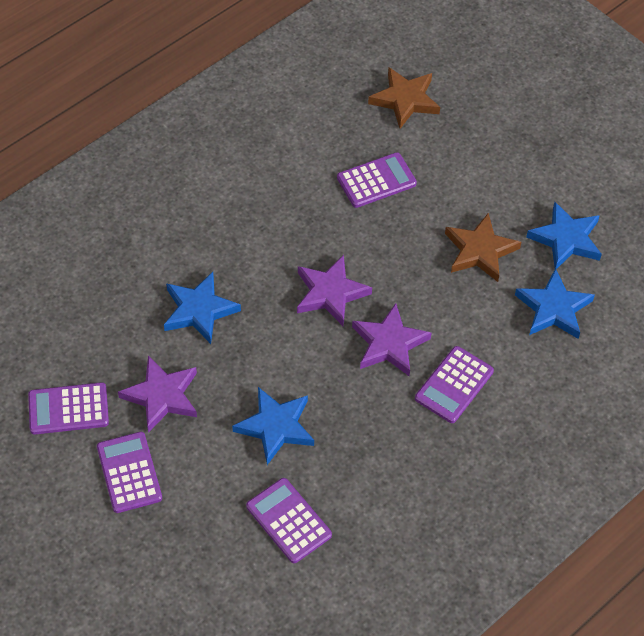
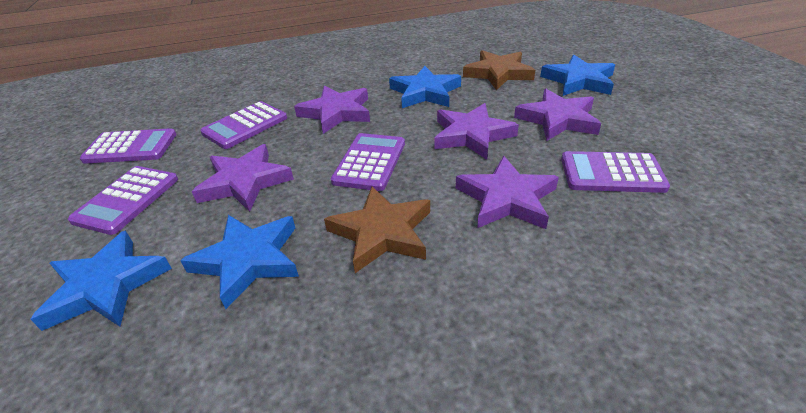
purple star: 3 -> 5

